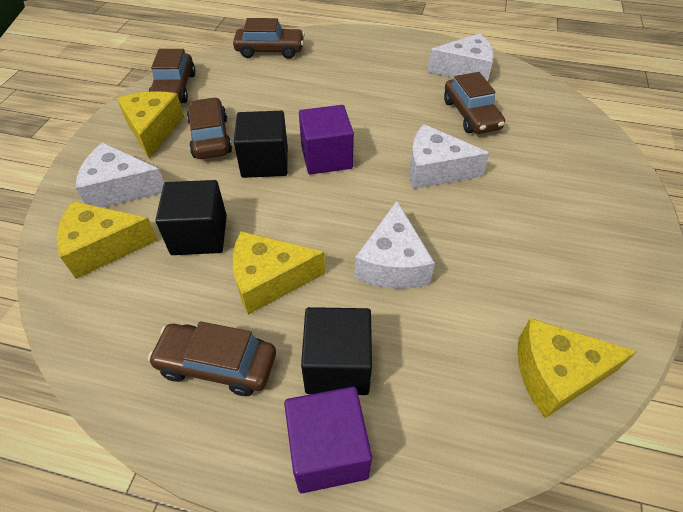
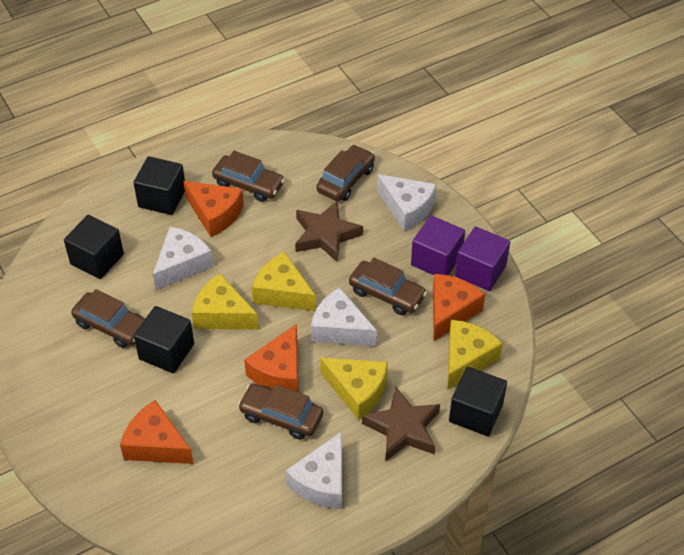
black cube: 3 -> 4
brown star: 0 -> 2
orange cheese: 0 -> 4

